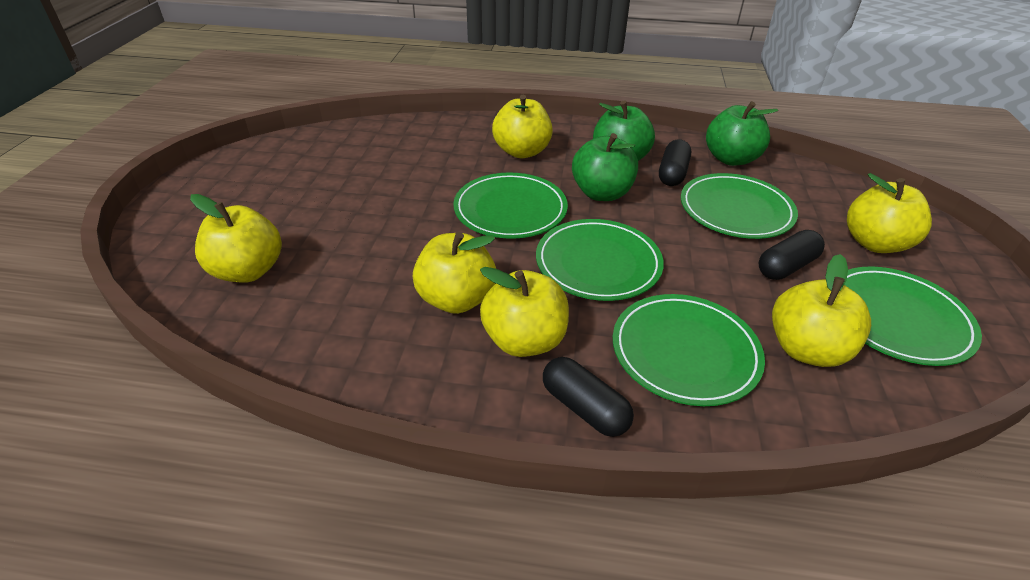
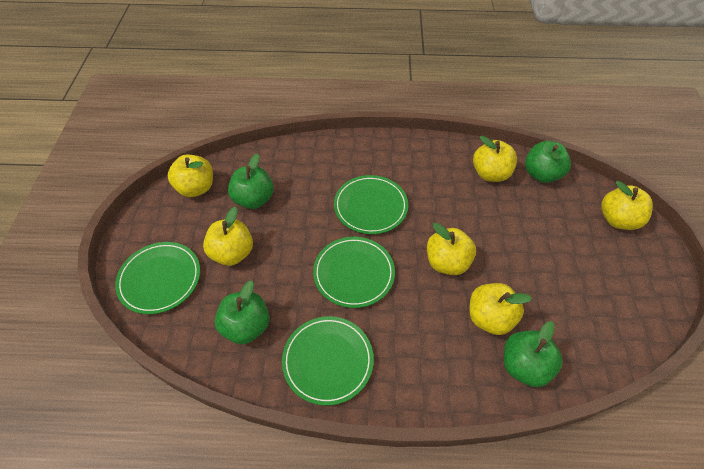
black capsule: 3 -> 0
green apple: 3 -> 4
green plate: 5 -> 4

